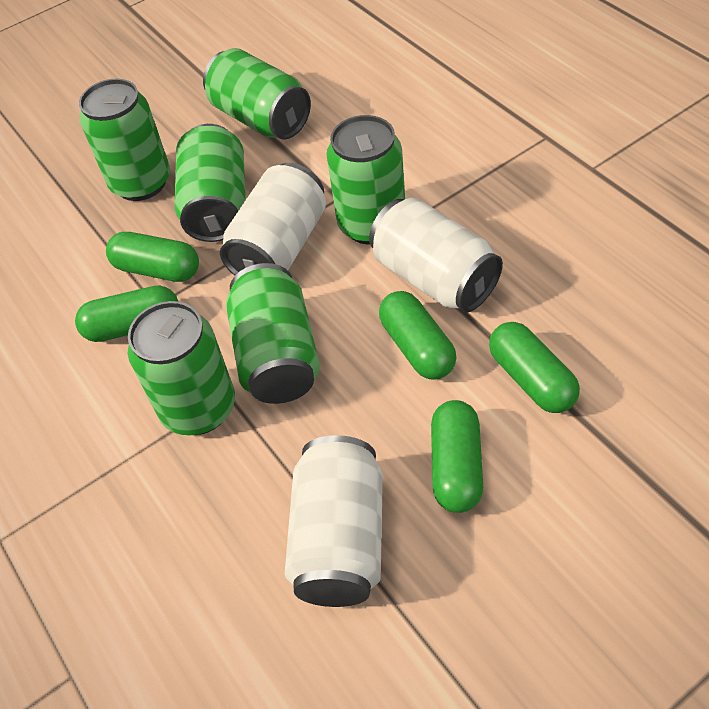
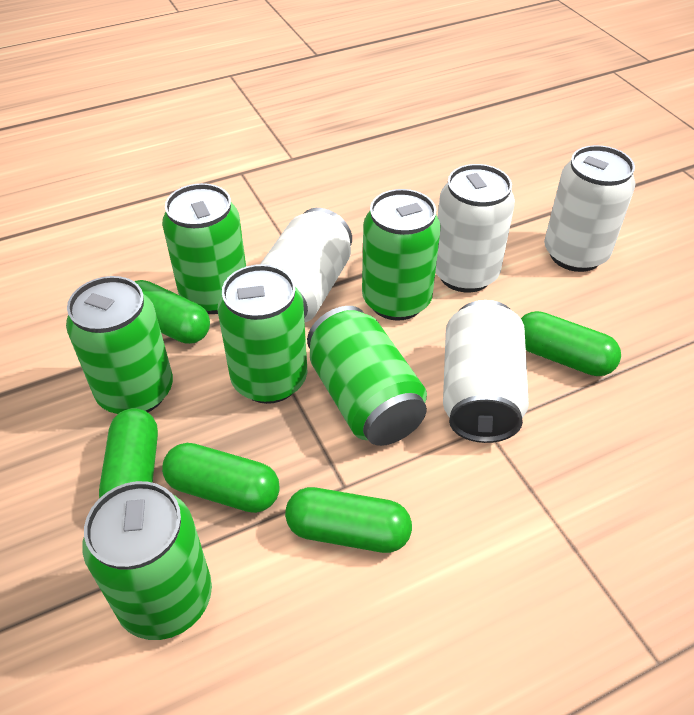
white can: 3 -> 4

